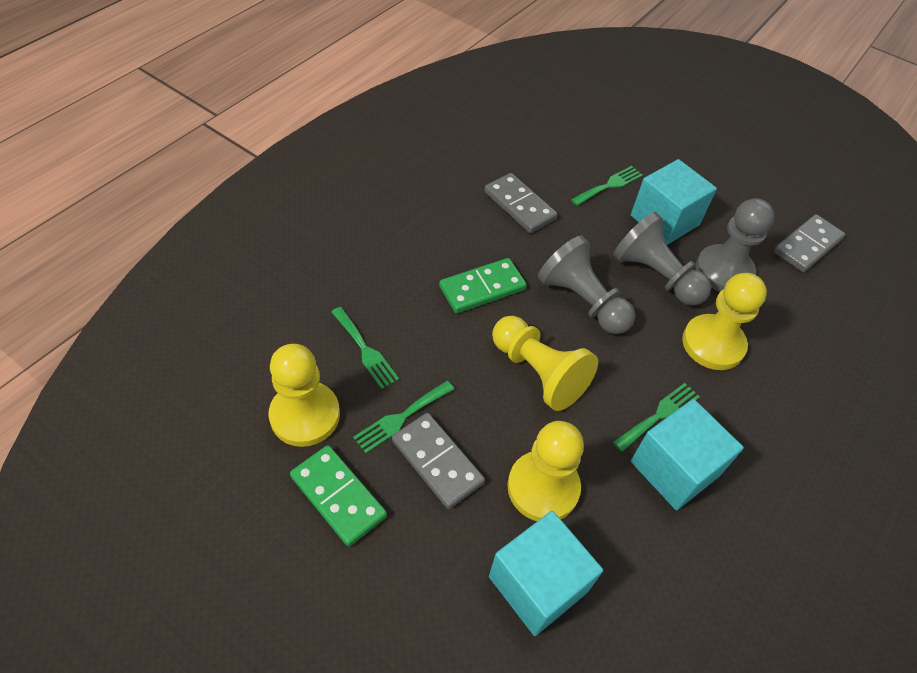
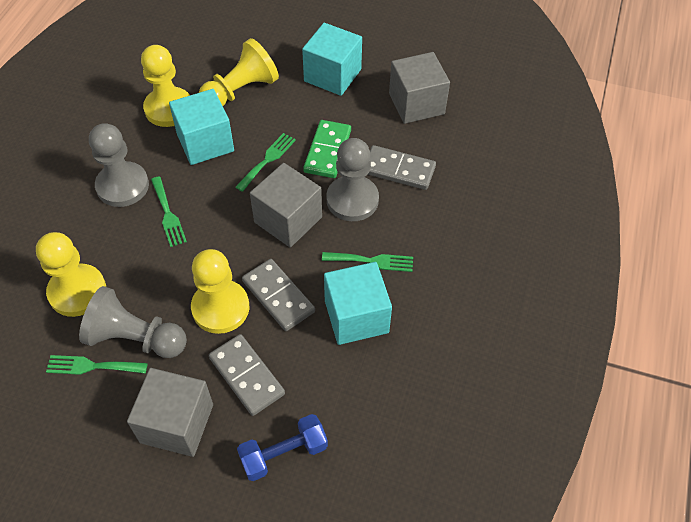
blue dumbbell: 0 -> 1
green domino: 2 -> 1
grey cube: 0 -> 3

